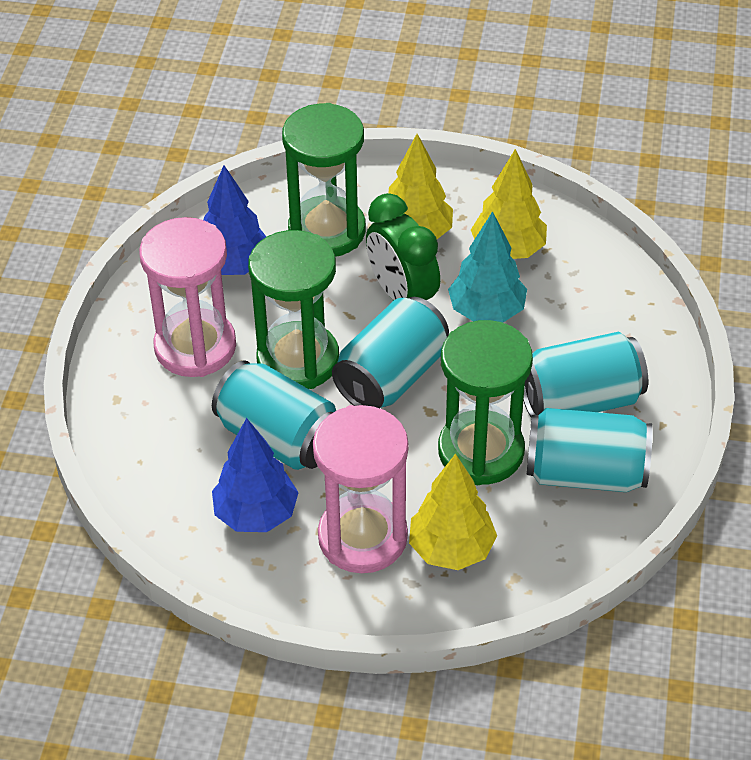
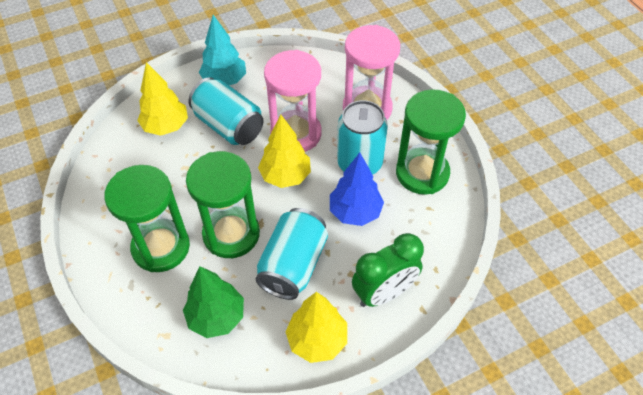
blue tree: 2 -> 1
green tree: 0 -> 1
turquoise can: 4 -> 3

